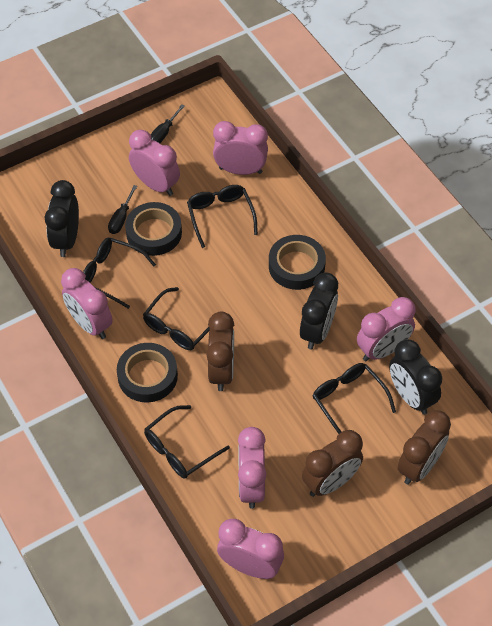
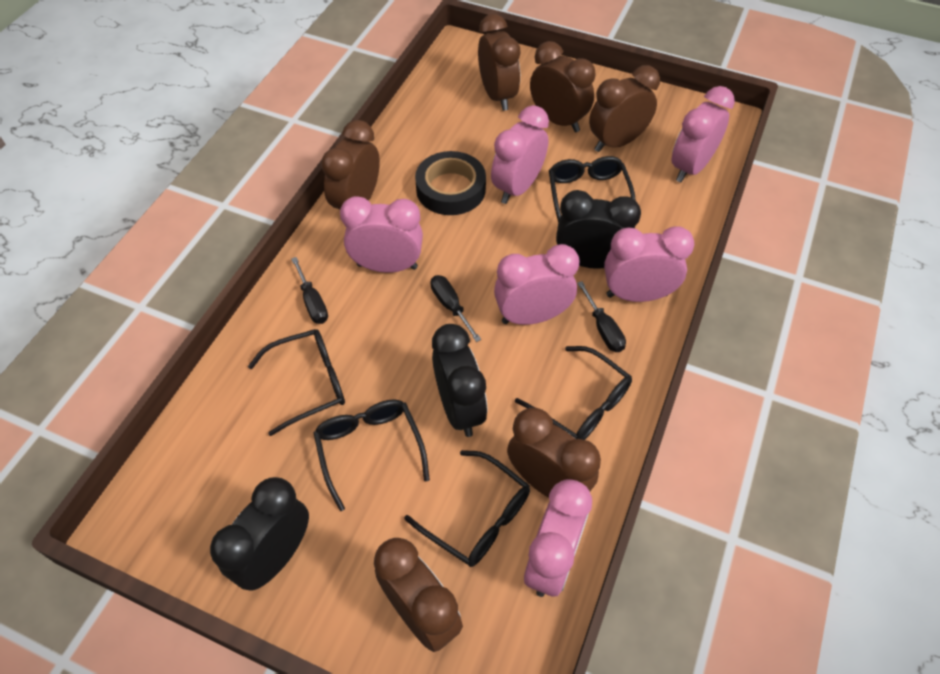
black screwdriver: 2 -> 3
black tape: 3 -> 1
brown clock: 3 -> 6

